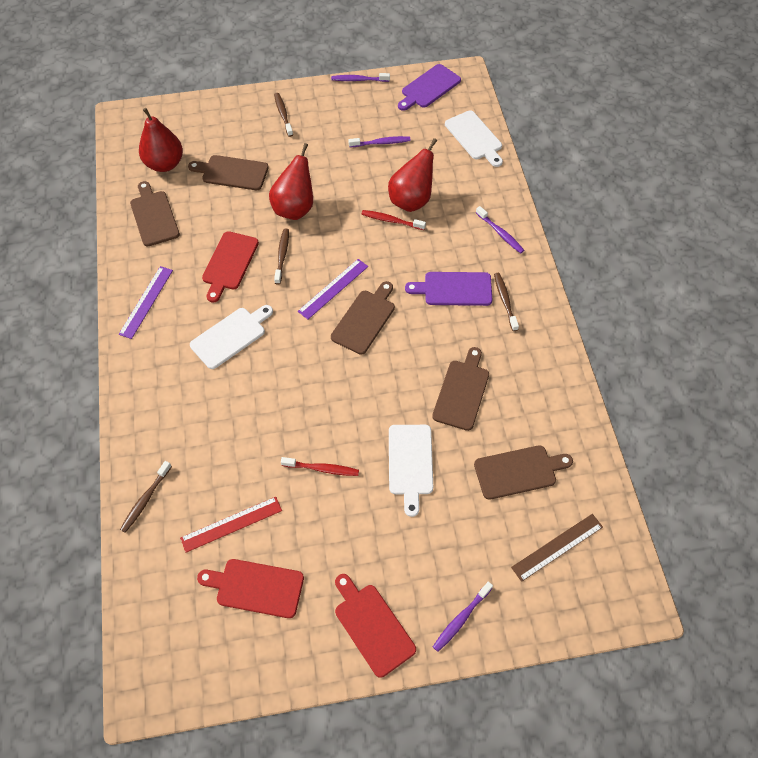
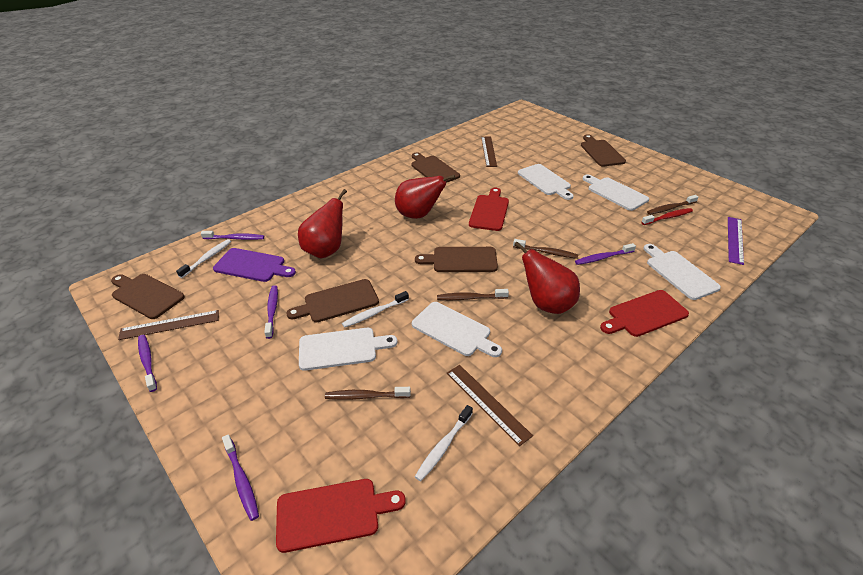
brown ruler: 1 -> 3
purple cutting board: 2 -> 1
purple ruler: 2 -> 1
purple toothbrush: 4 -> 5
red ruler: 1 -> 0
red toothbrush: 2 -> 1
white cutting board: 3 -> 5
white toothbrush: 0 -> 3

